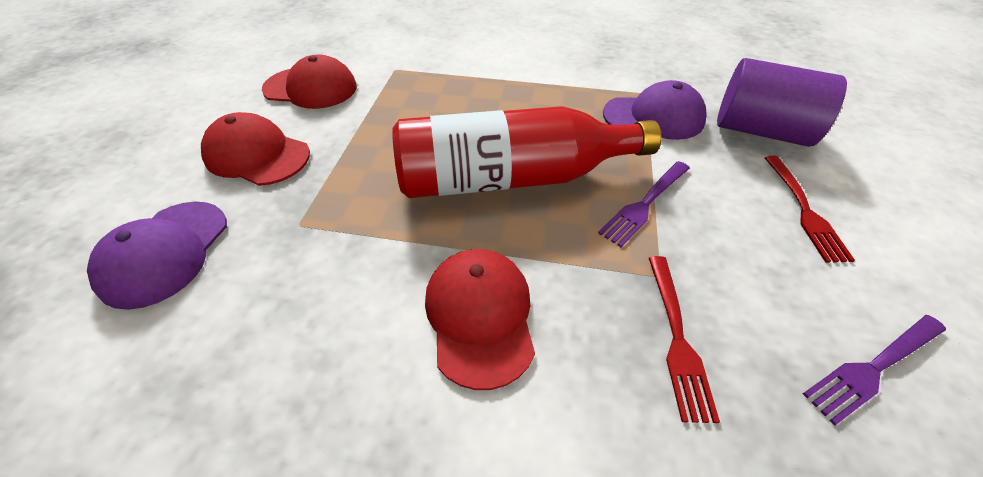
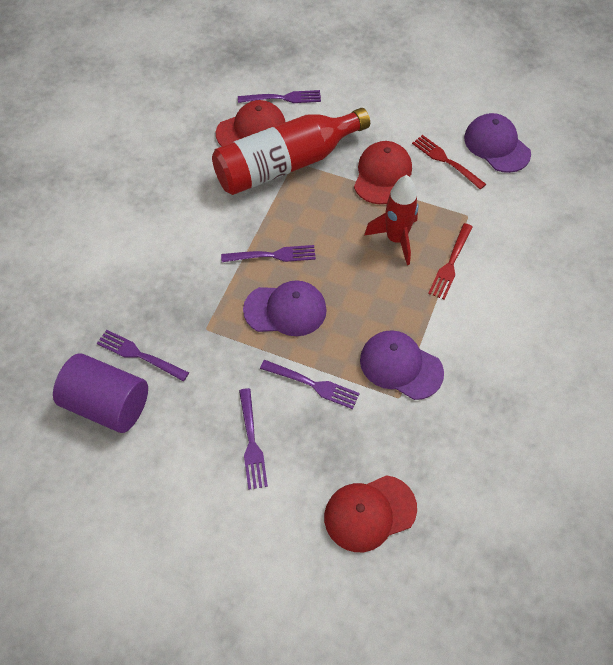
purple cap: 2 -> 3
purple fork: 2 -> 5
red rocket: 0 -> 1

